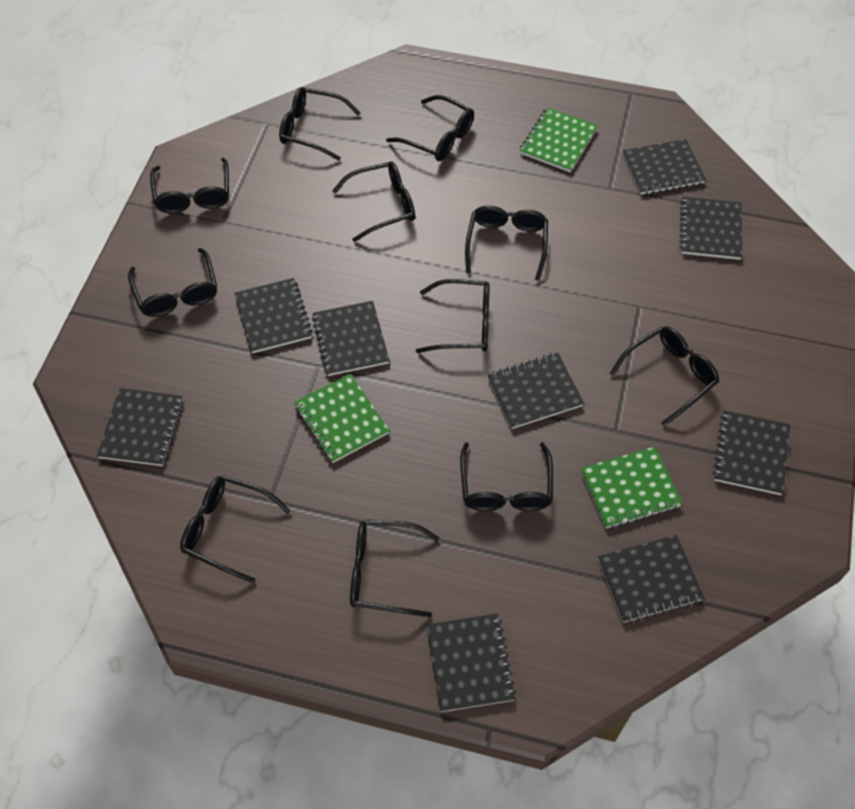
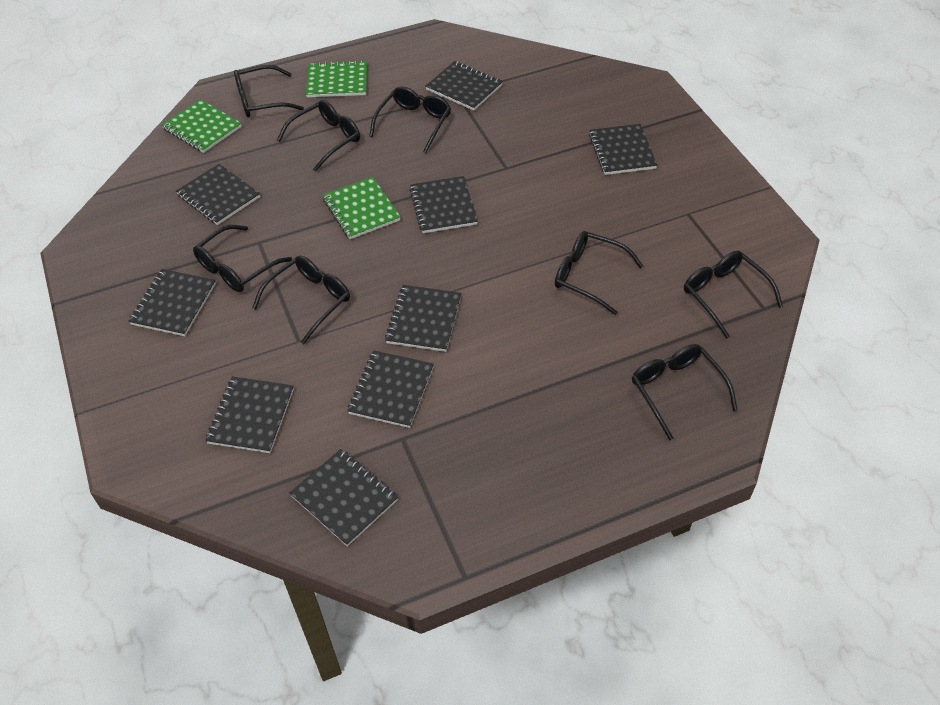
black glasses: 11 -> 8

